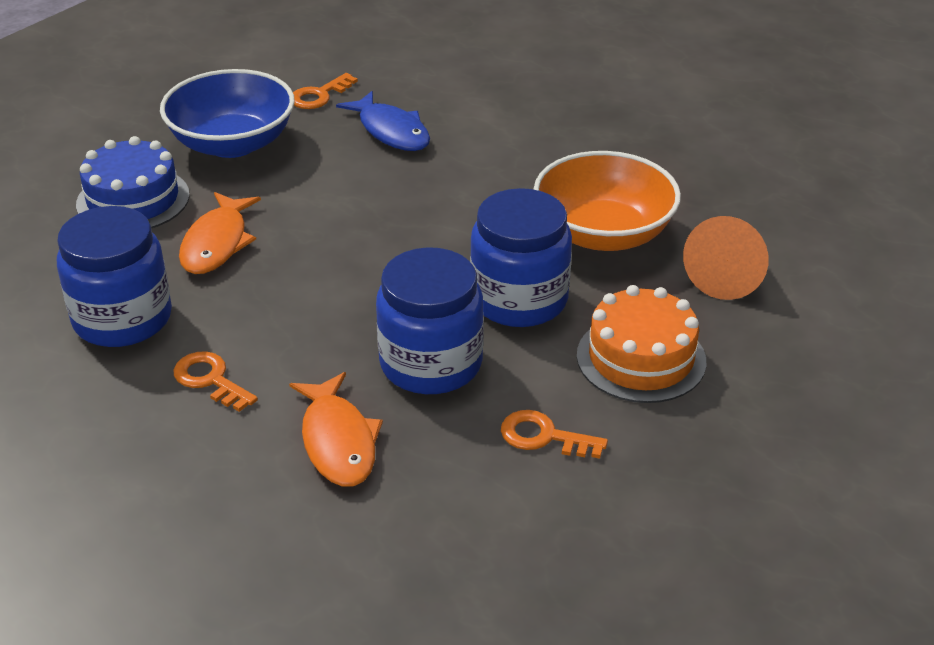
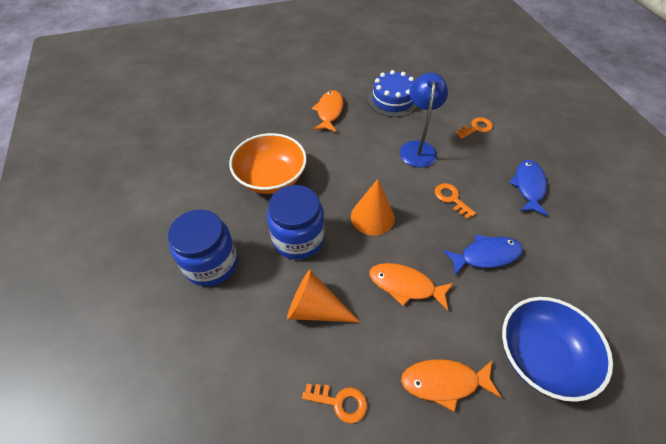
blue fish: 1 -> 2
blue jar: 3 -> 2
blue lamp: 0 -> 1
orange cake: 1 -> 0
orange cone: 1 -> 2
orange fish: 2 -> 3

